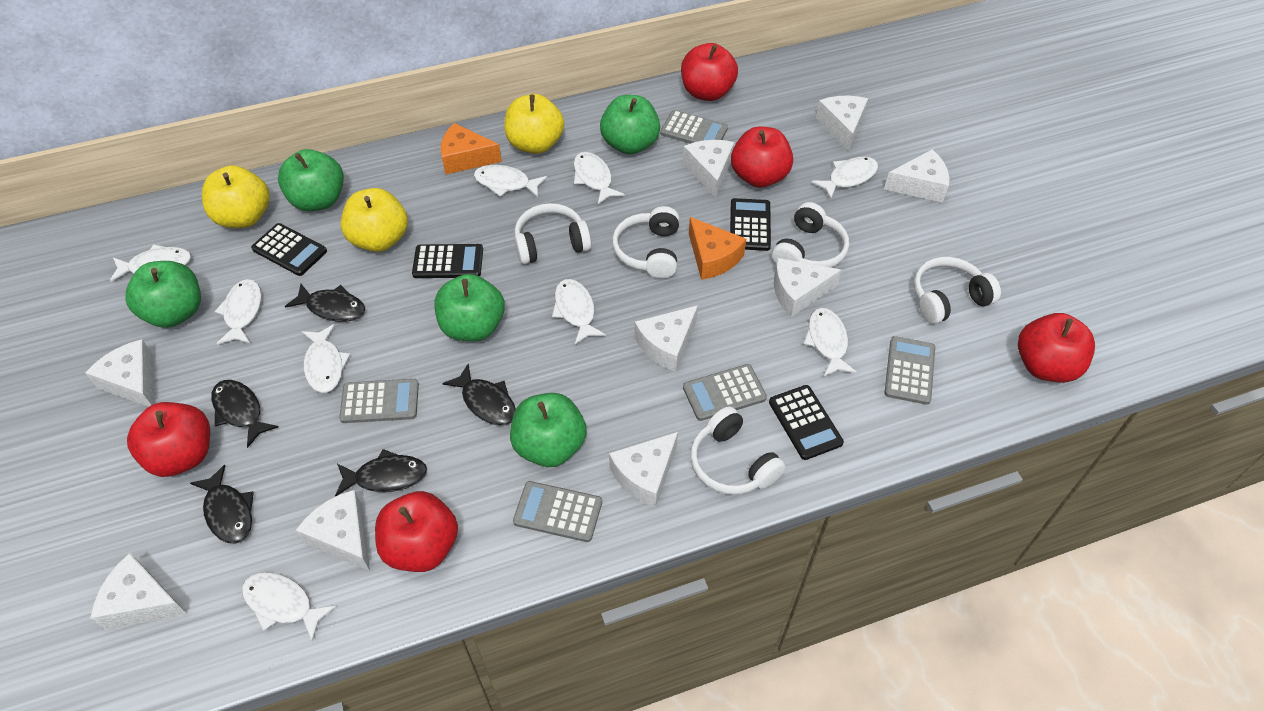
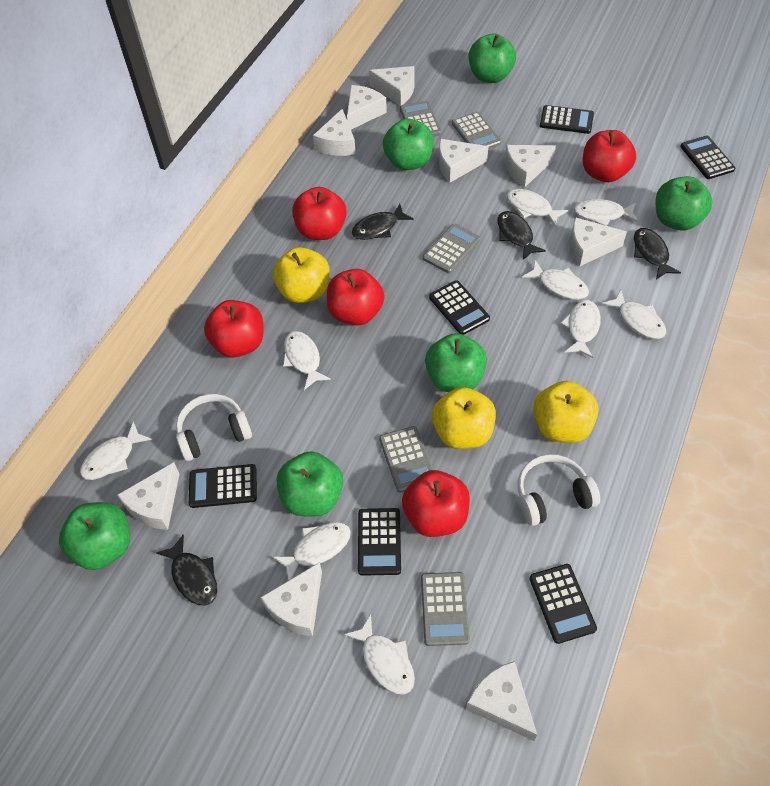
black calculator: 4 -> 6
black fish: 5 -> 4
green apple: 5 -> 6
orange cheese: 2 -> 0
white headphones: 5 -> 2

